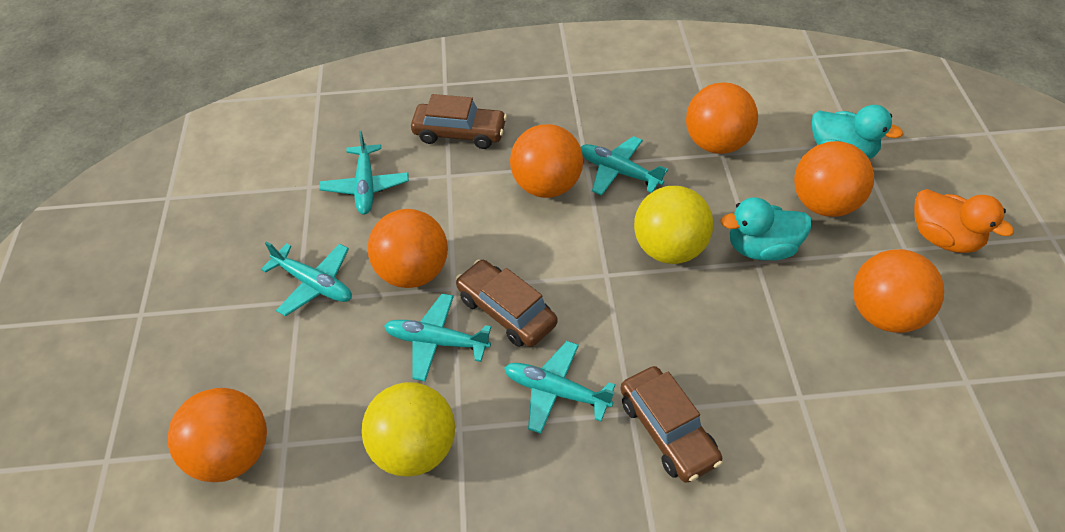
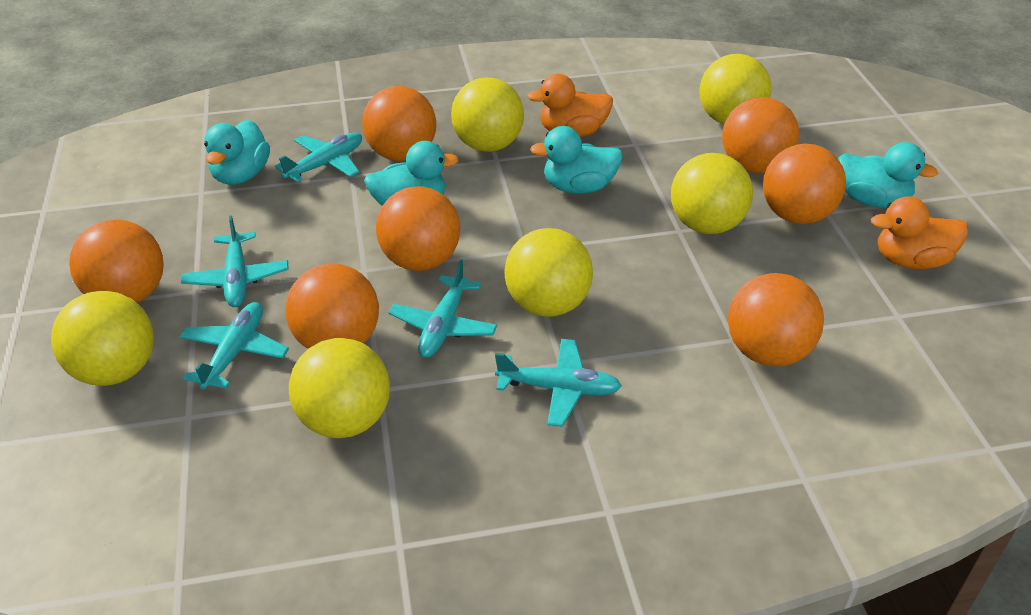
brown car: 3 -> 0
orange ball: 6 -> 7
orange duck: 1 -> 2
turquoise duck: 2 -> 4
yellow ball: 2 -> 6

